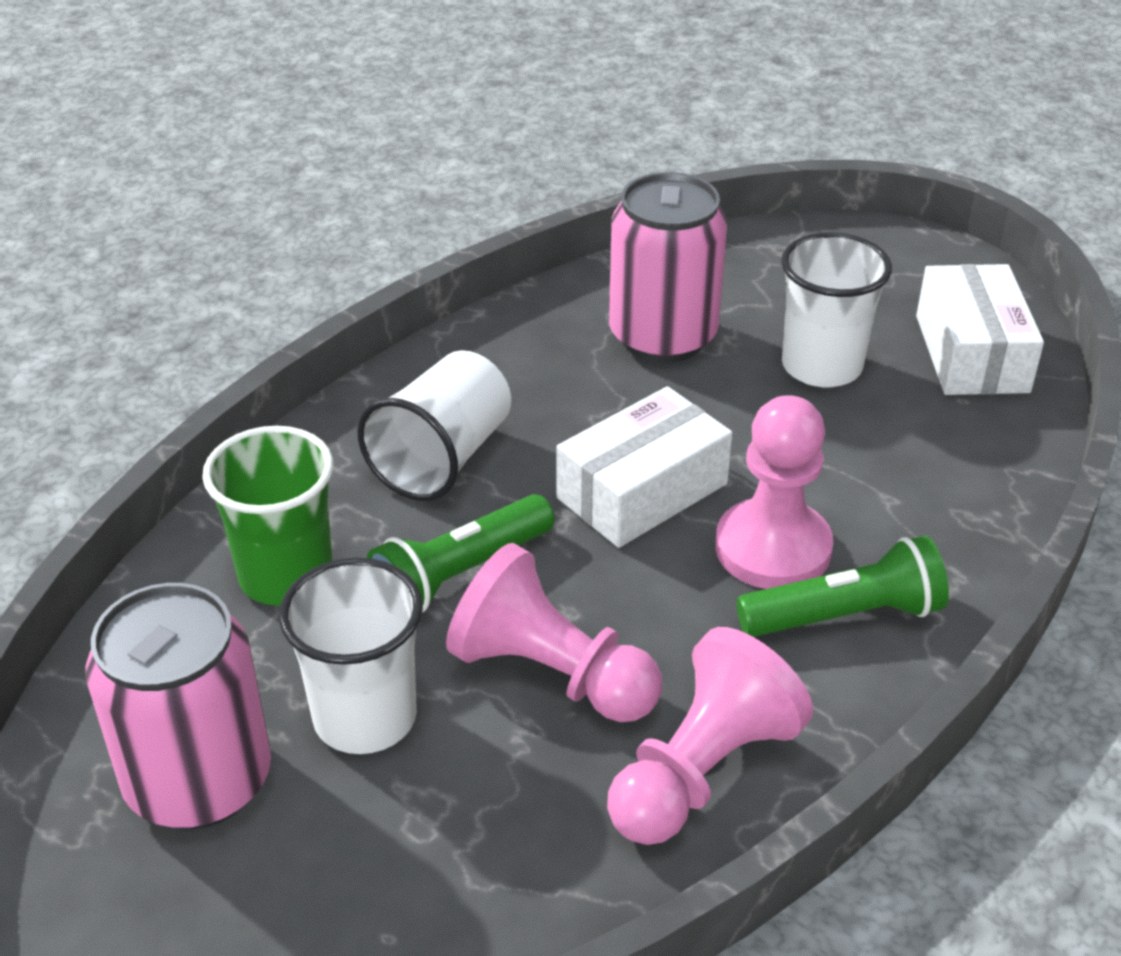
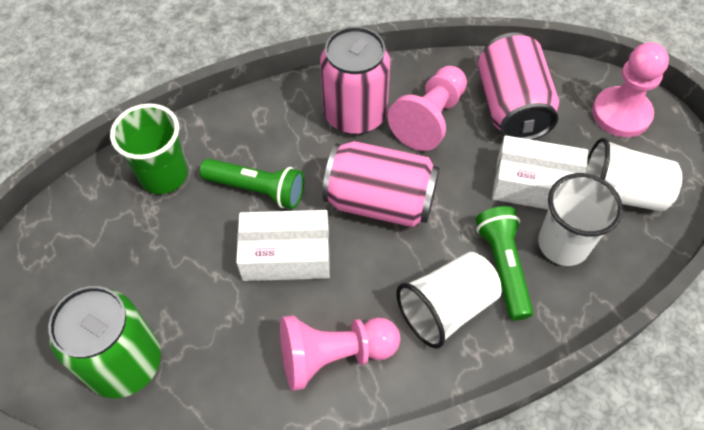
green can: 0 -> 1
pink can: 2 -> 3

